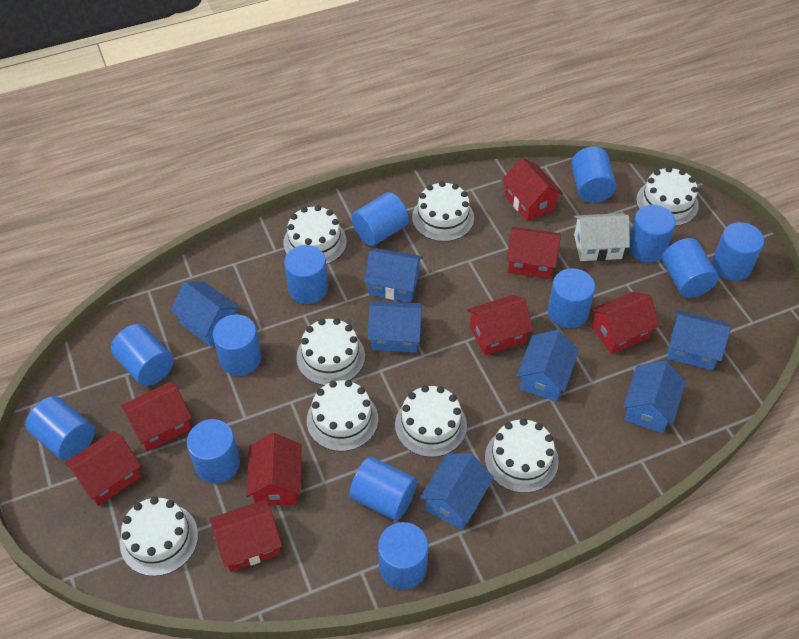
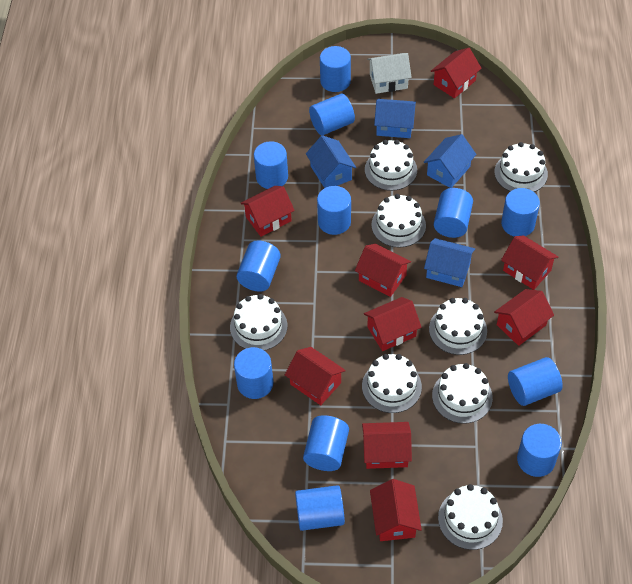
blue cylinder: 13 -> 12
blue house: 7 -> 4
red house: 8 -> 9

